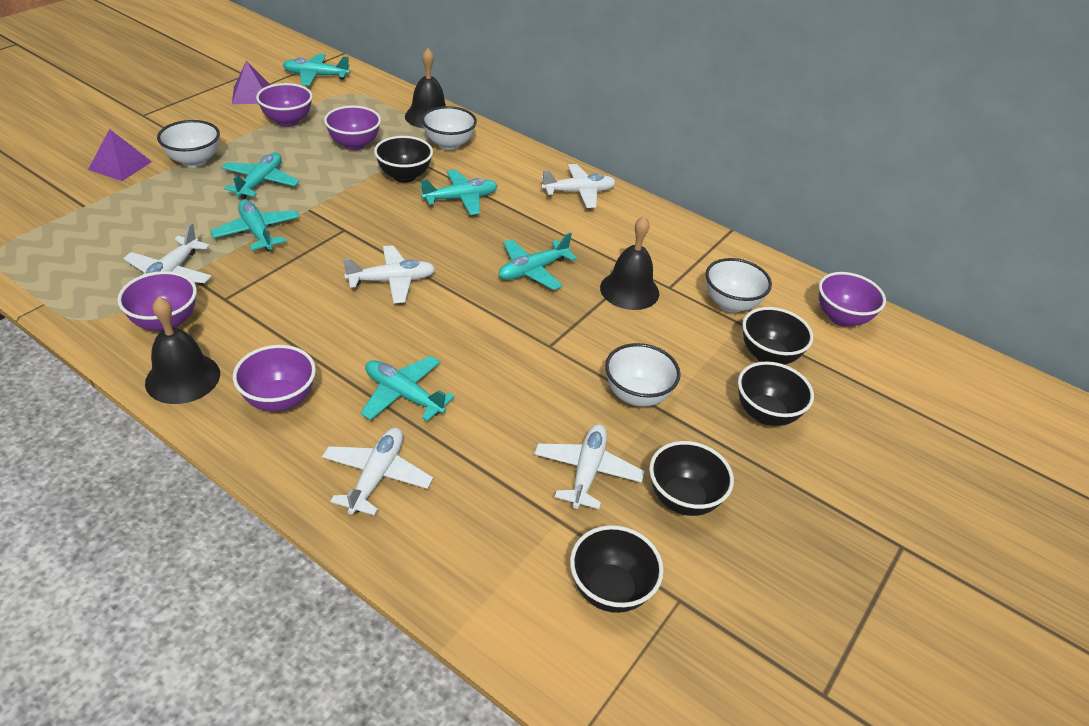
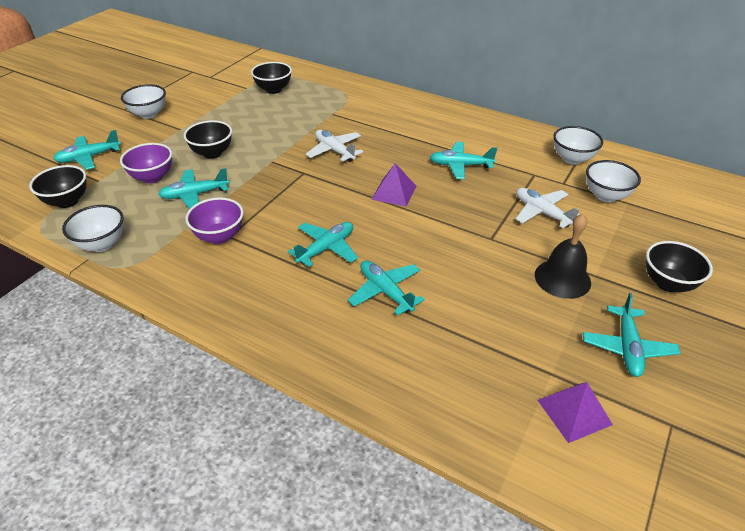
black bell: 3 -> 1
black bowl: 5 -> 4
purple bowl: 5 -> 2
white plane: 5 -> 2

